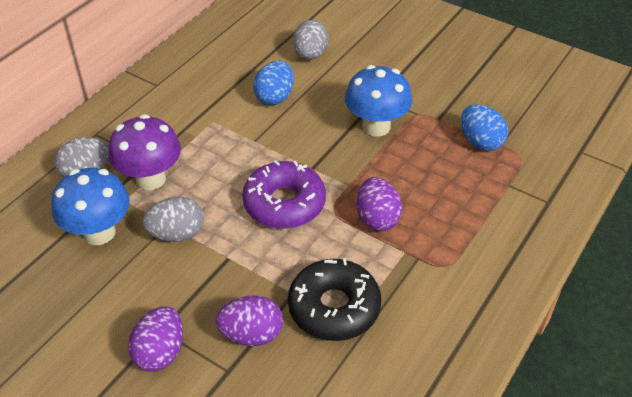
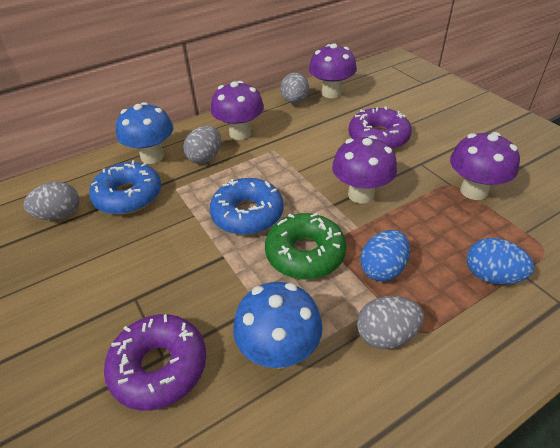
black donut: 1 -> 0
blue donut: 0 -> 2
green donut: 0 -> 1
grey egg: 3 -> 4
purple donut: 1 -> 2
purple egg: 3 -> 0
purple mushroom: 1 -> 4

